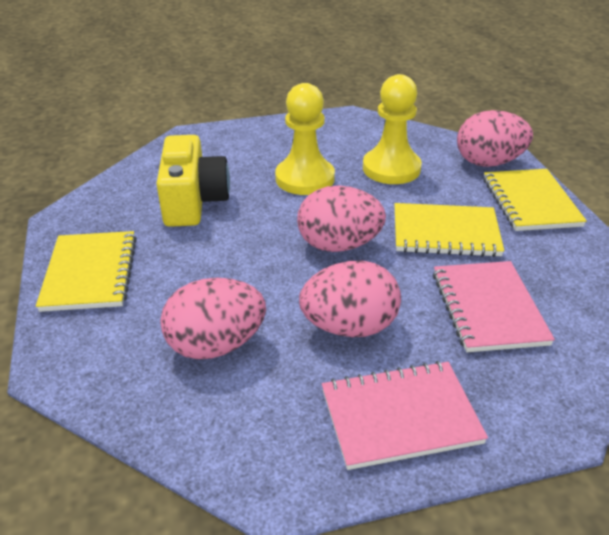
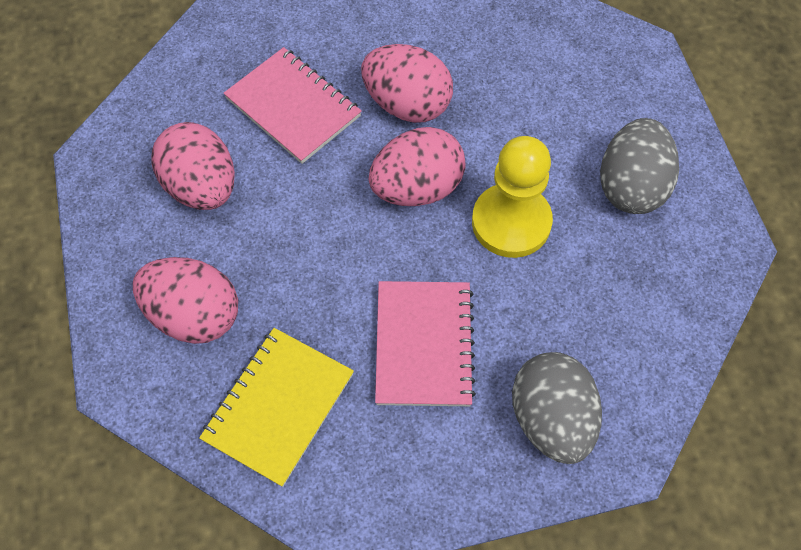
grey egg: 0 -> 2
yellow camera: 1 -> 0
yellow notebook: 3 -> 1
yellow pawn: 2 -> 1

